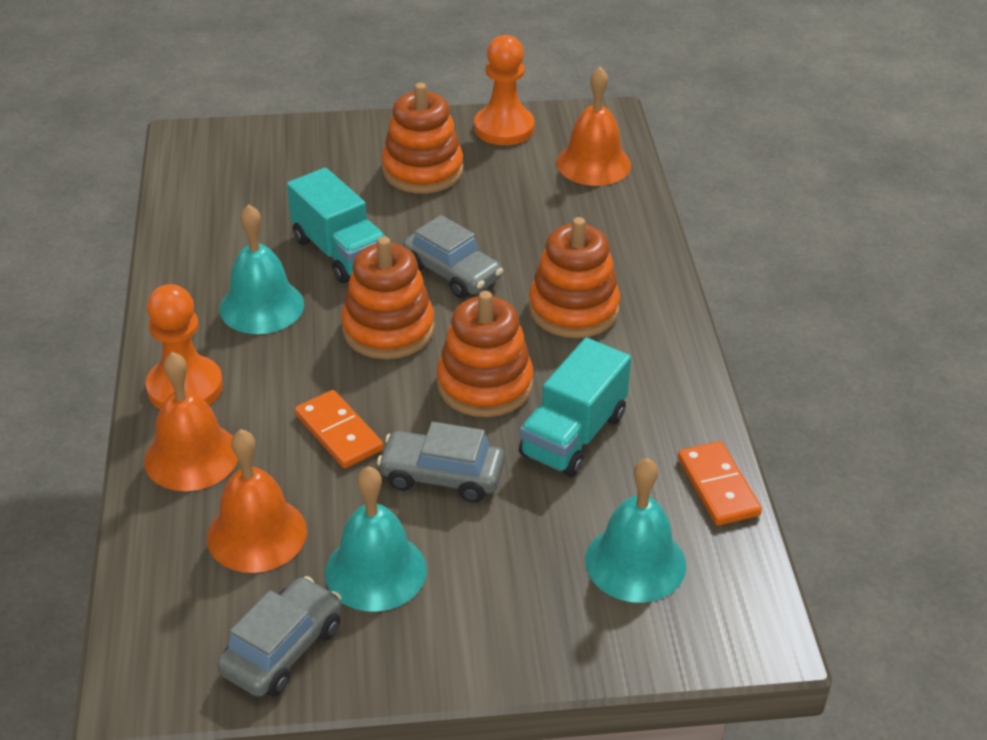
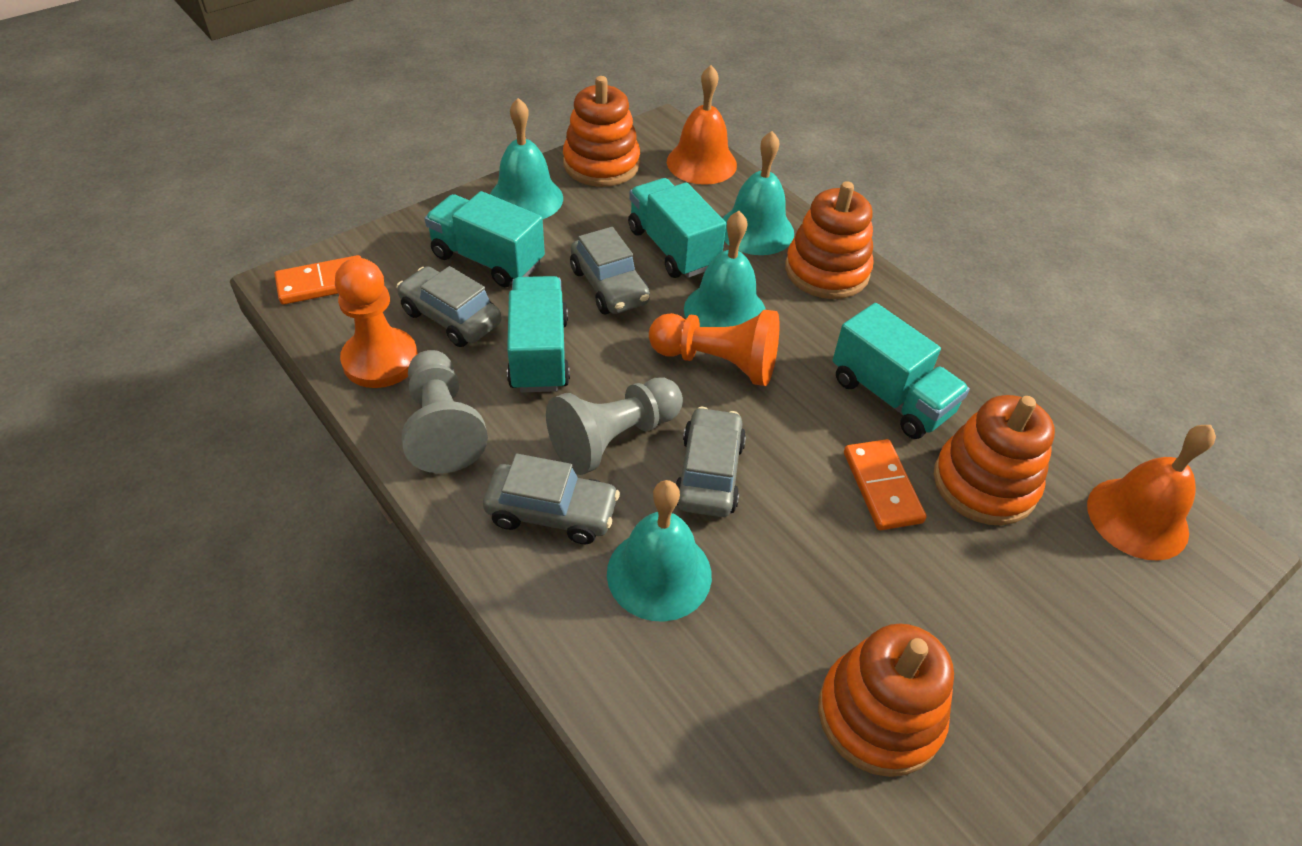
grey car: 3 -> 4
grey pawn: 0 -> 2
orange bell: 3 -> 2
turquoise bell: 3 -> 4
turquoise truck: 2 -> 4

